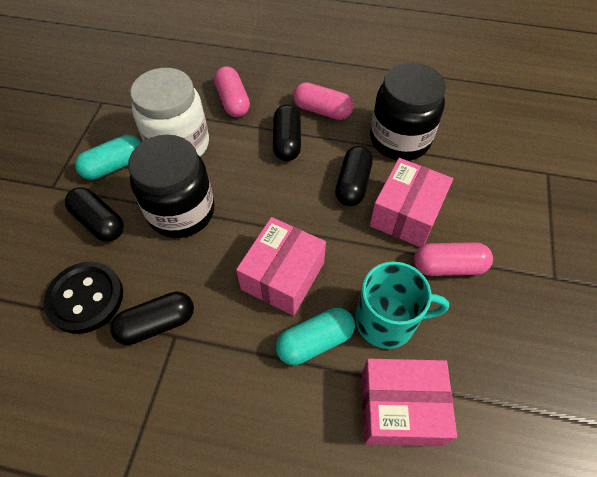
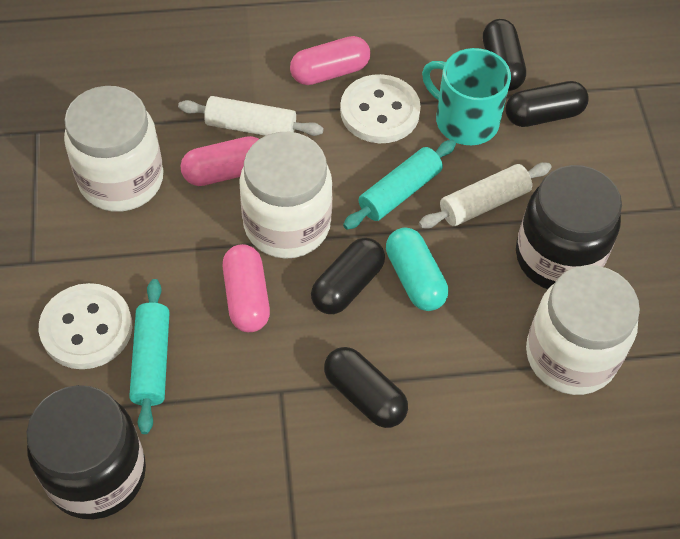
black button: 1 -> 0
pink box: 3 -> 0
turquoise capsule: 2 -> 1
turquoise rolling pin: 0 -> 2
white button: 0 -> 2
white jar: 1 -> 3
white rolling pin: 0 -> 2

